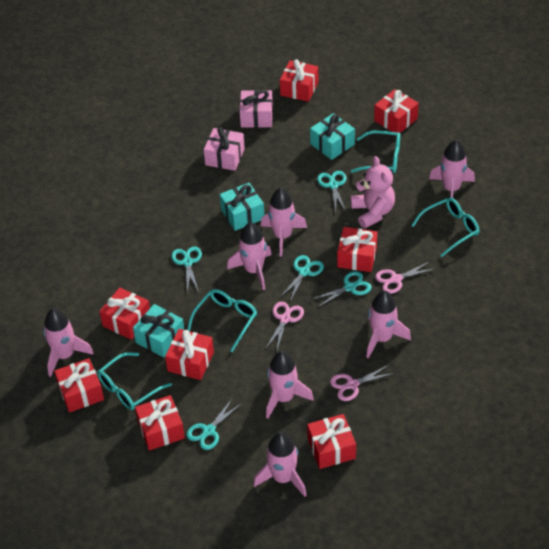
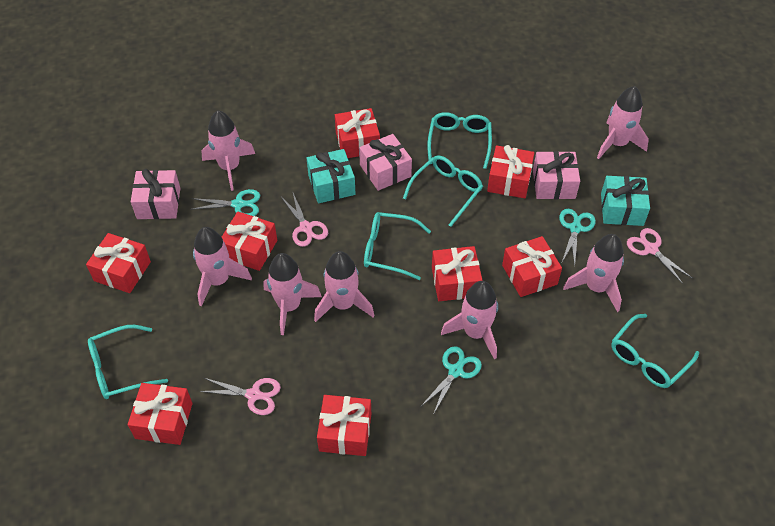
pink gift: 2 -> 3
pink teddy bear: 1 -> 0
turquoise gift: 3 -> 2
turquoise glasses: 4 -> 5
turquoise scissors: 5 -> 3

